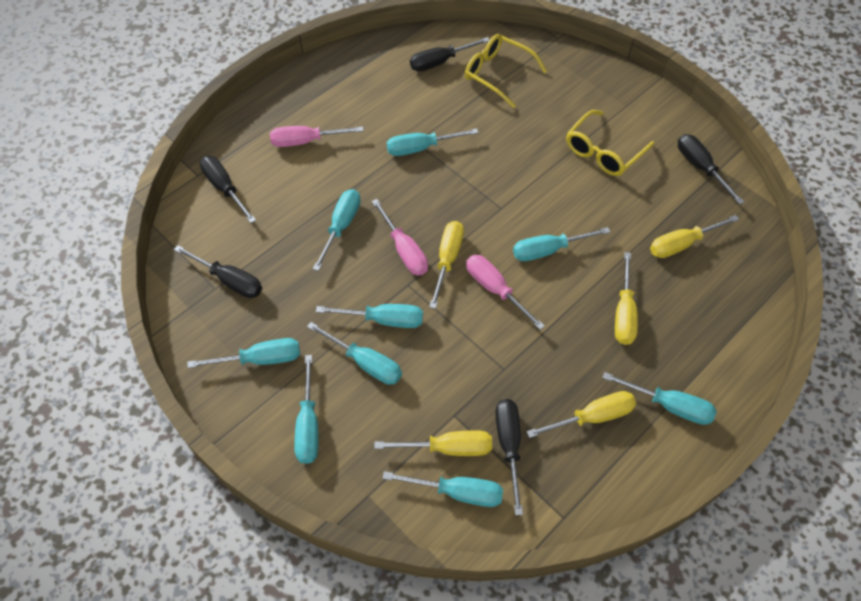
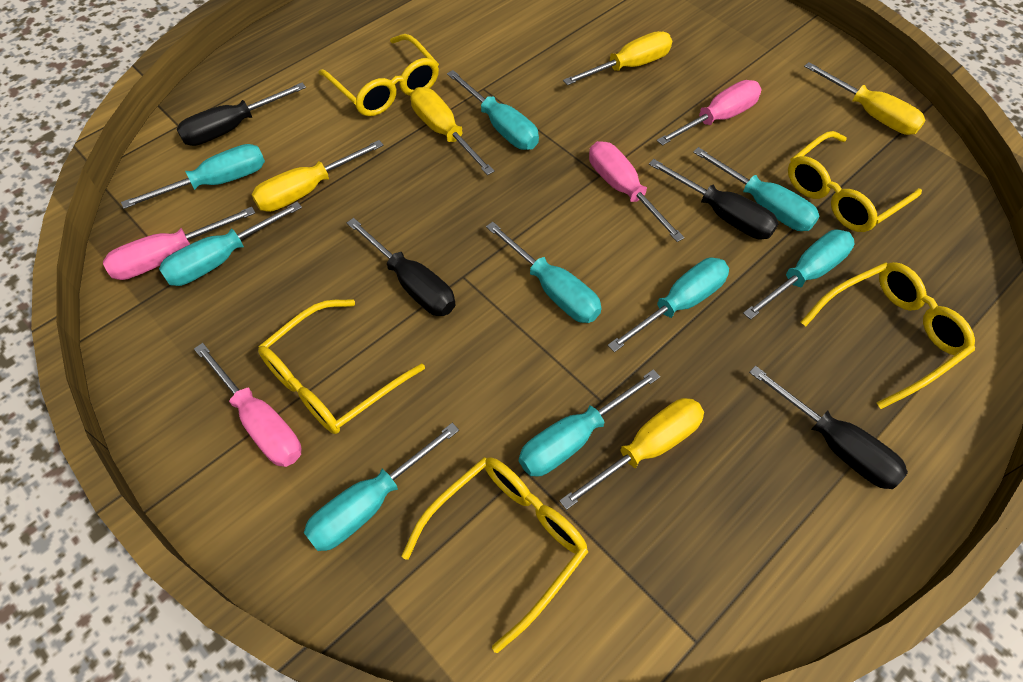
black screwdriver: 5 -> 4
pink screwdriver: 3 -> 4
yellow glasses: 2 -> 5

